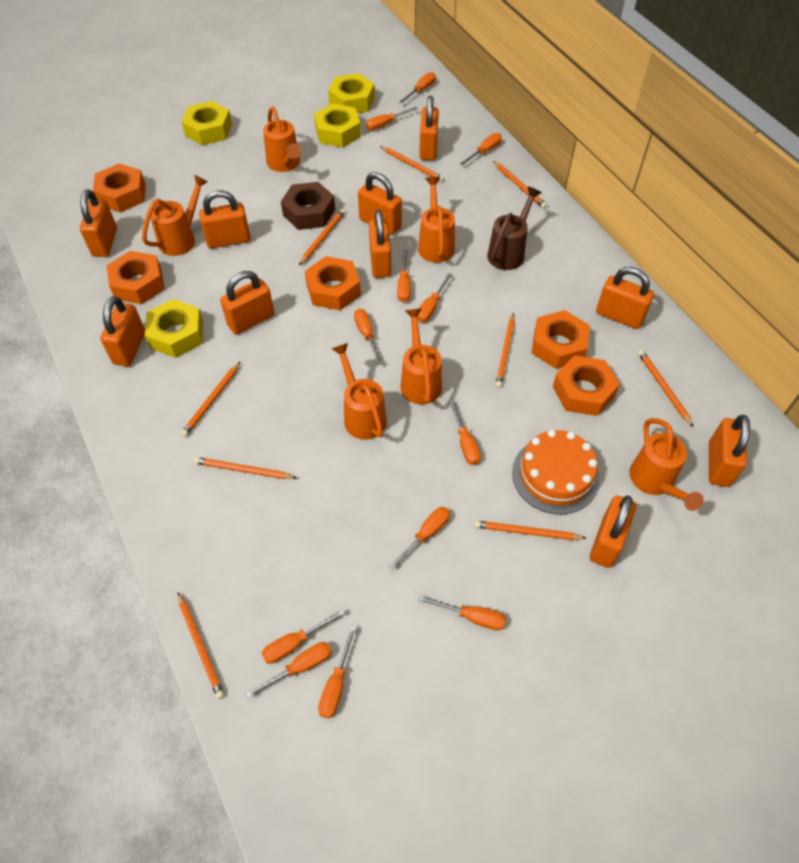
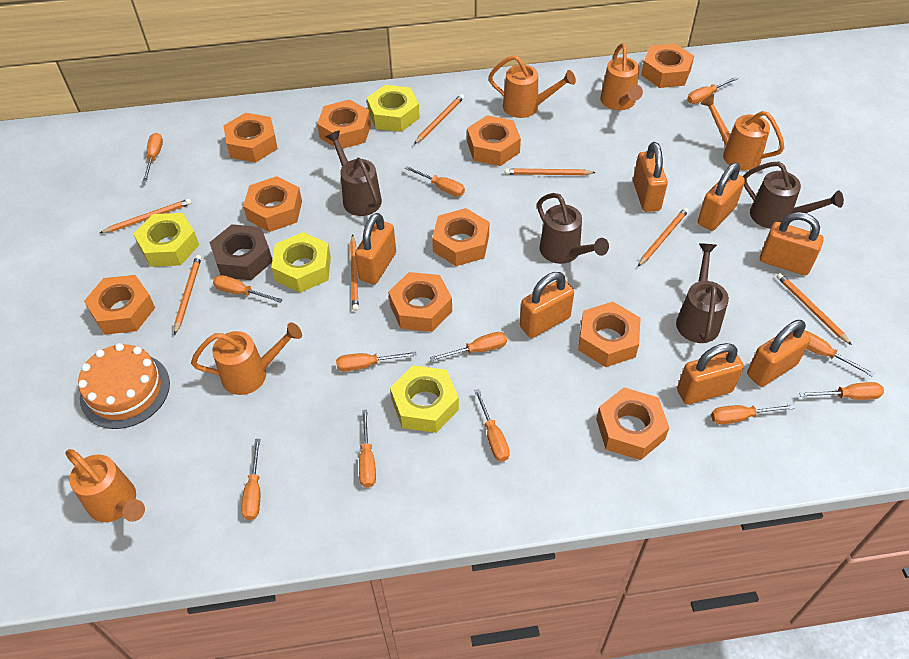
brown watering can: 1 -> 4
orange nut: 5 -> 10
orange padlock: 10 -> 7
orange pencil: 9 -> 7
orange watering can: 6 -> 5

